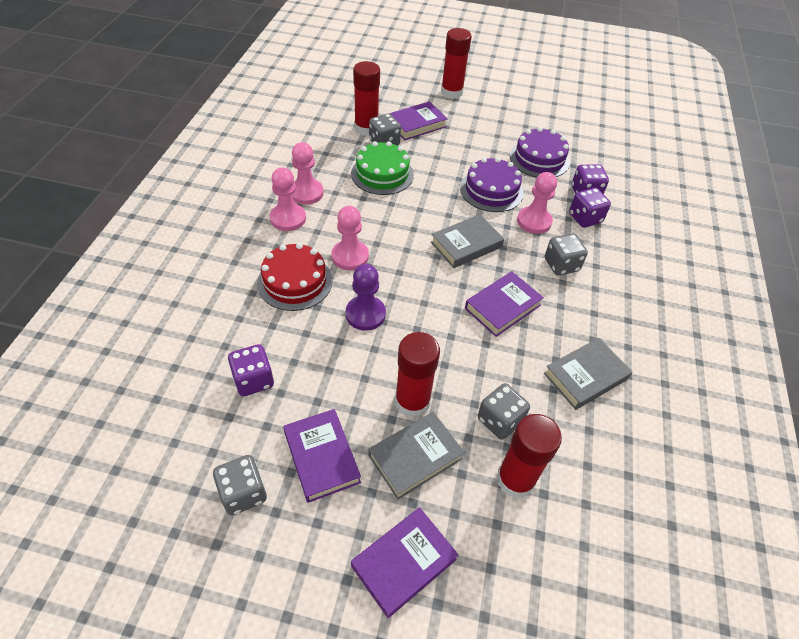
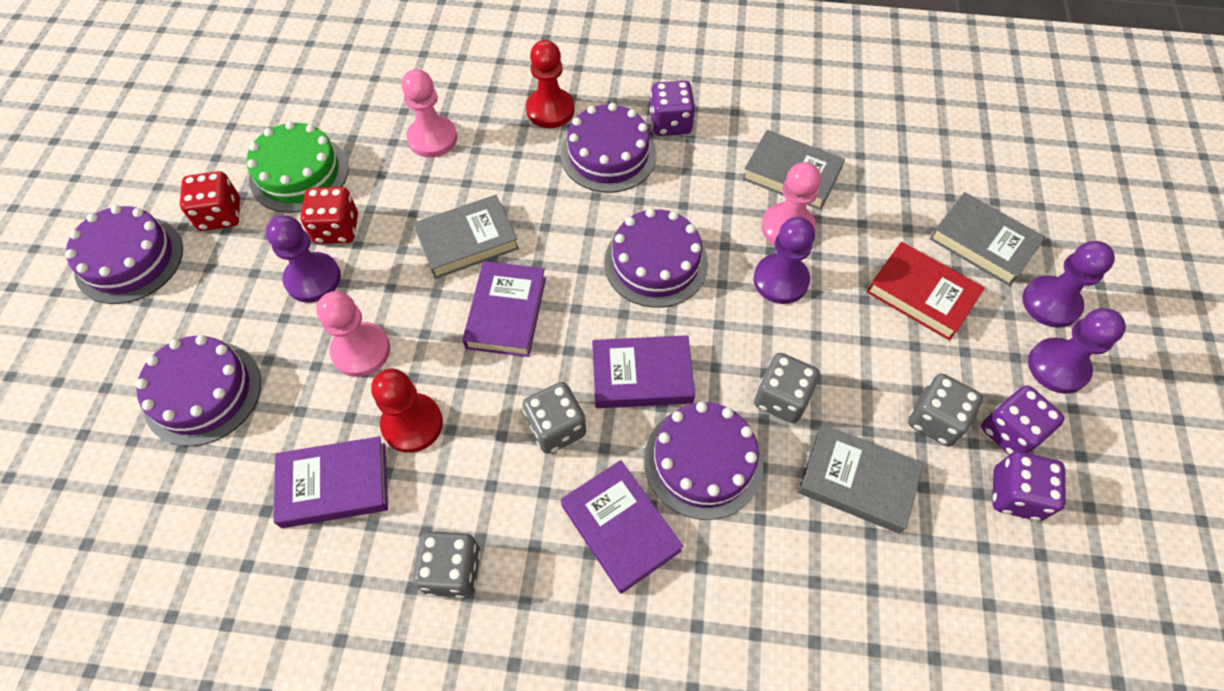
grey book: 3 -> 4
pink pawn: 4 -> 3
purple cake: 2 -> 5
purple pawn: 1 -> 4
red book: 0 -> 1
red cake: 1 -> 0
red dice: 0 -> 2
red glue stick: 4 -> 0
red pawn: 0 -> 2

